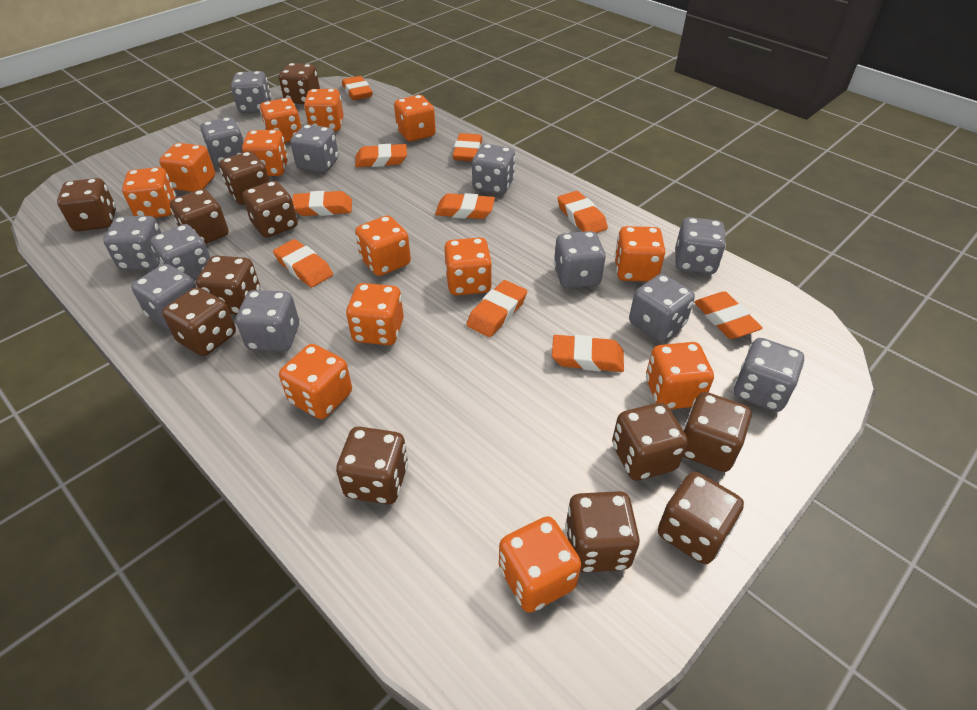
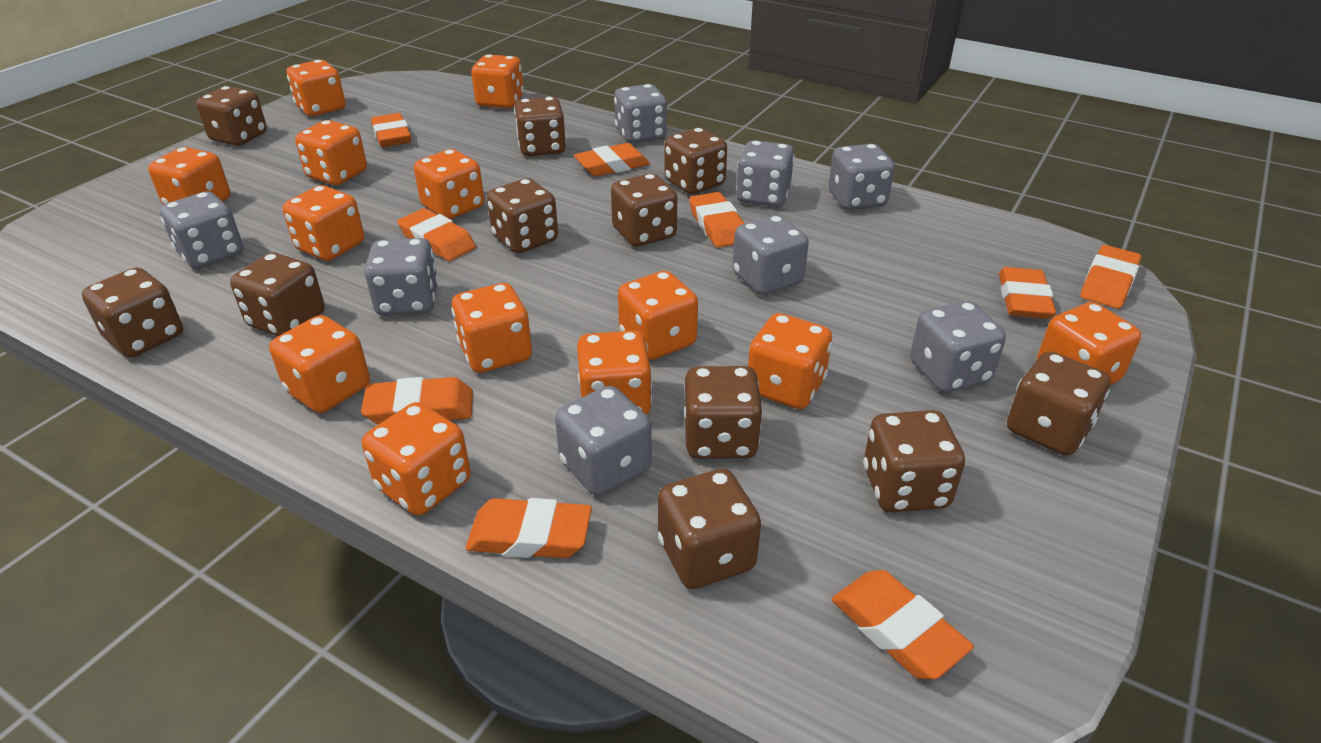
brown dice: 12 -> 11
grey dice: 12 -> 8
orange eraser: 10 -> 9

